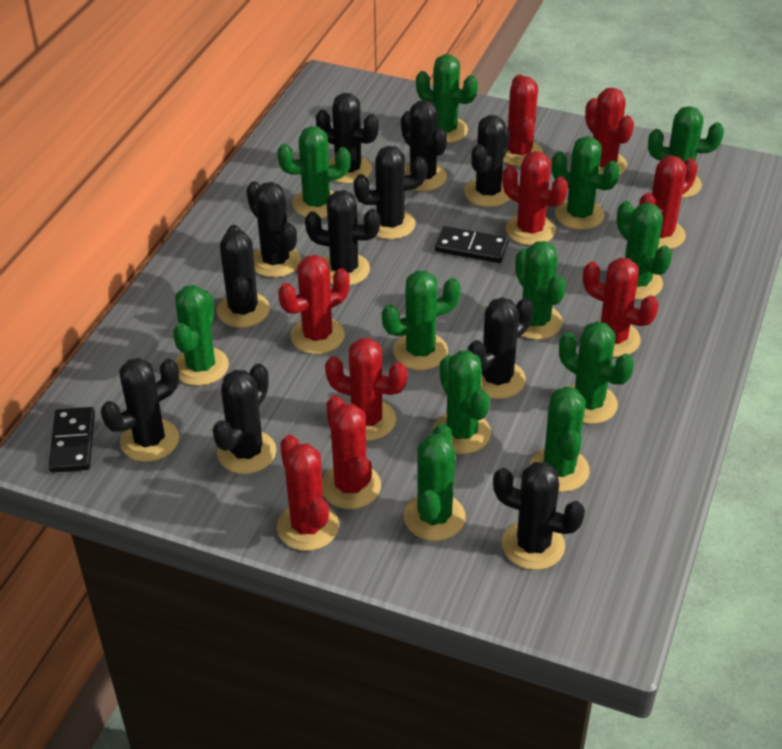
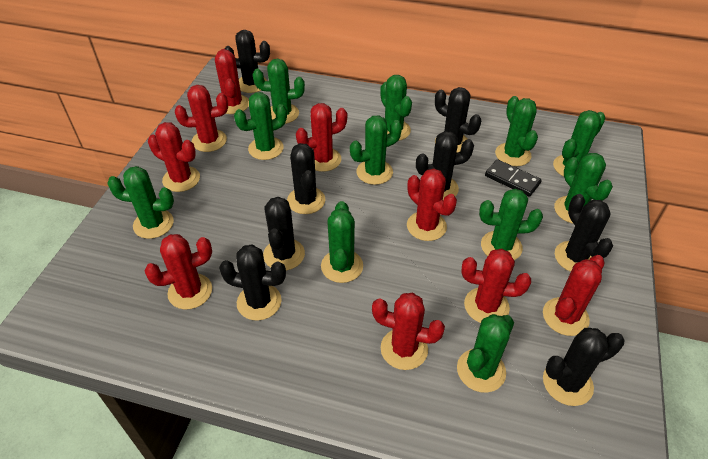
black cactus: 11 -> 8
black domino: 2 -> 1
green cactus: 12 -> 11

